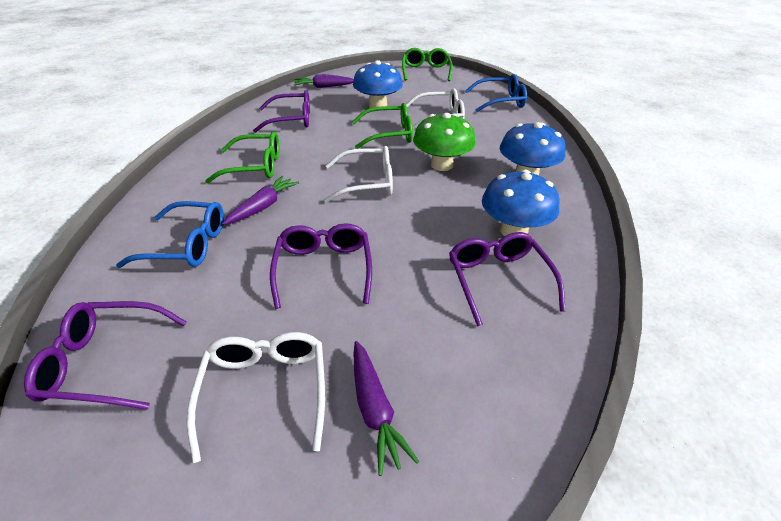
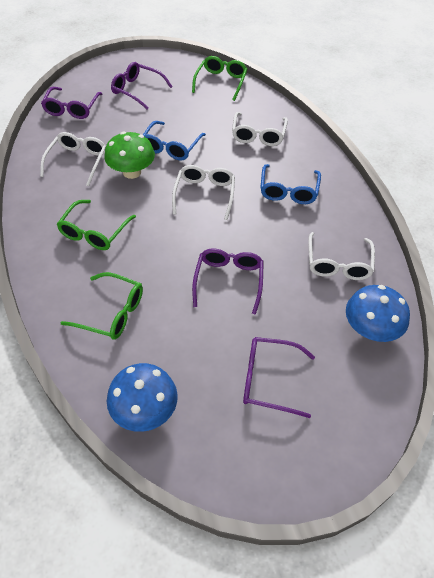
blue mushroom: 3 -> 2
purple carrot: 3 -> 0
white glasses: 3 -> 4

